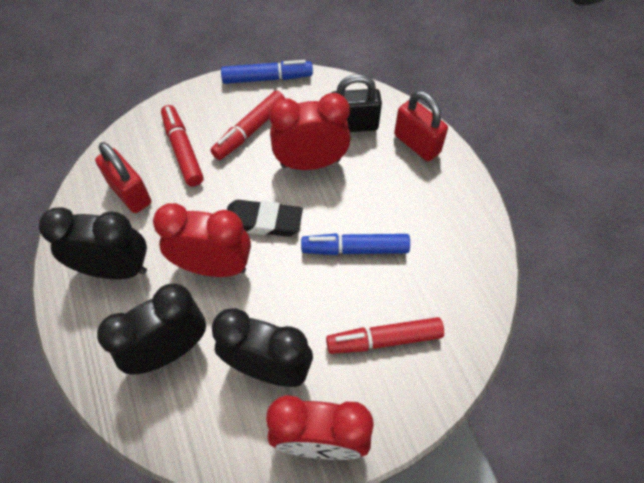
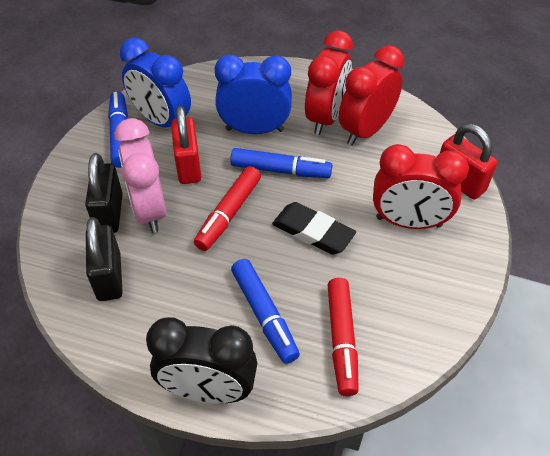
black clock: 3 -> 1
black padlock: 1 -> 2
blue clock: 0 -> 2
blue marker: 2 -> 3
pink clock: 0 -> 1
red marker: 3 -> 2

